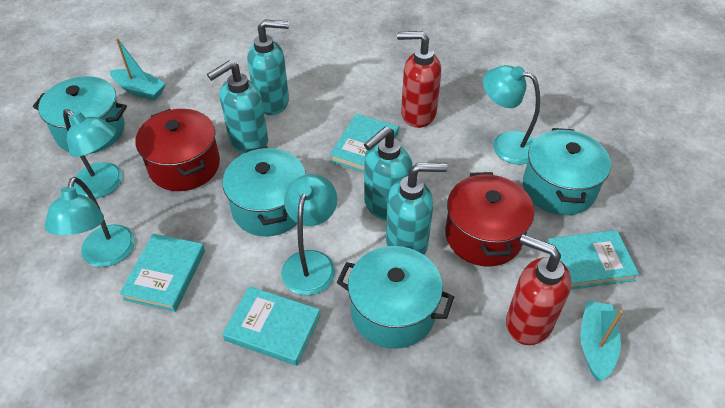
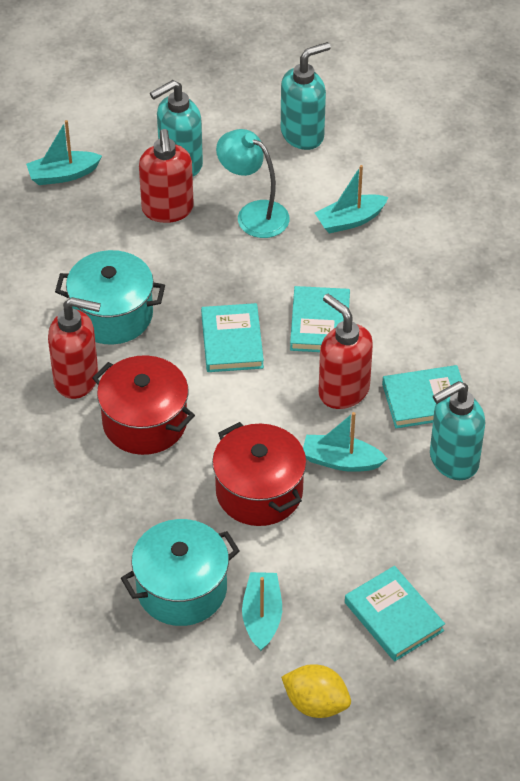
red soap dispenser: 2 -> 3
turquoise boat: 2 -> 4
turquoise lamp: 4 -> 1
turquoise pot: 4 -> 2
turquoise soap dispenser: 4 -> 3
yellow lemon: 0 -> 1

